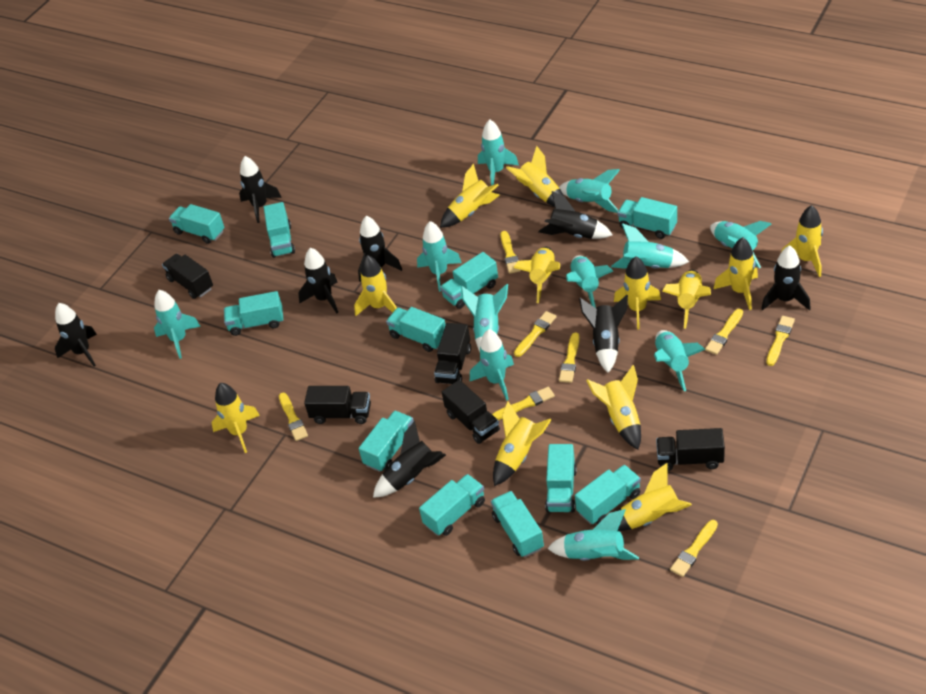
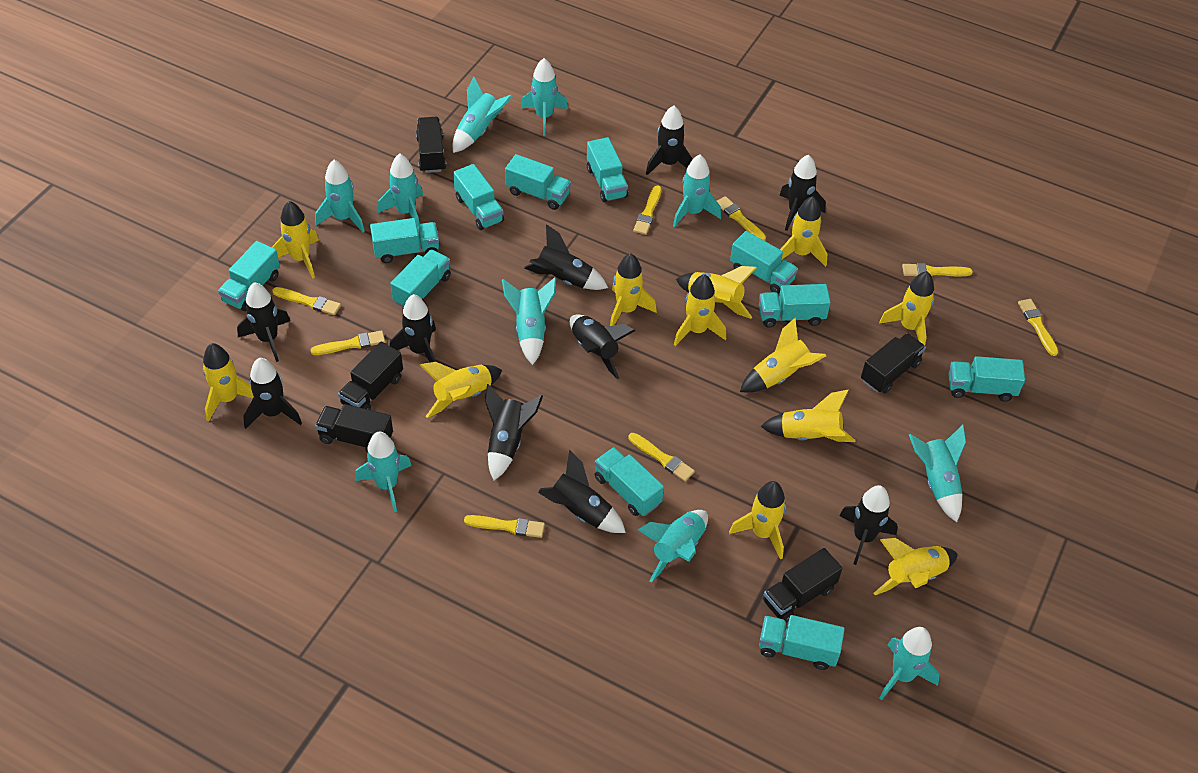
black rocket: 8 -> 10
turquoise rocket: 11 -> 10

